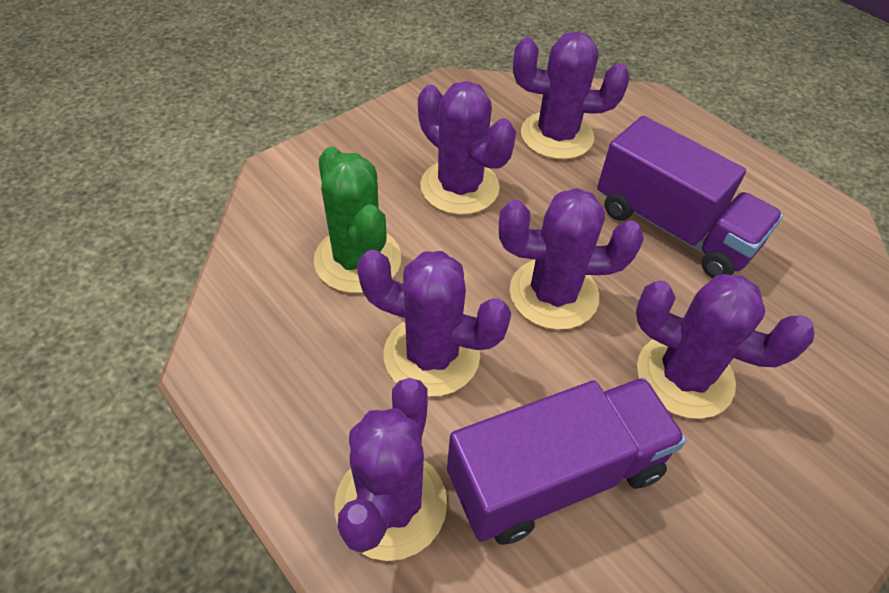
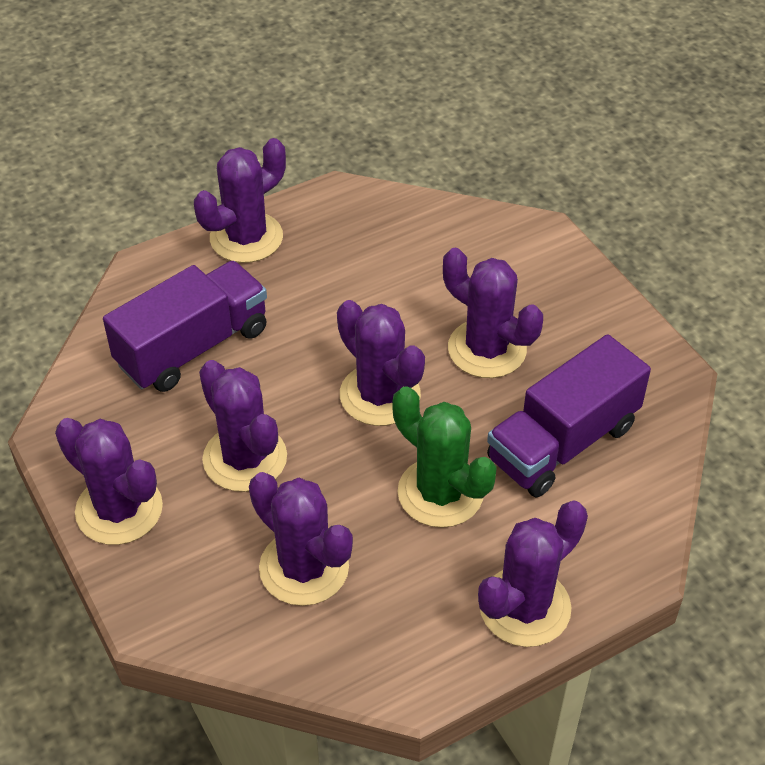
purple cactus: 6 -> 7

